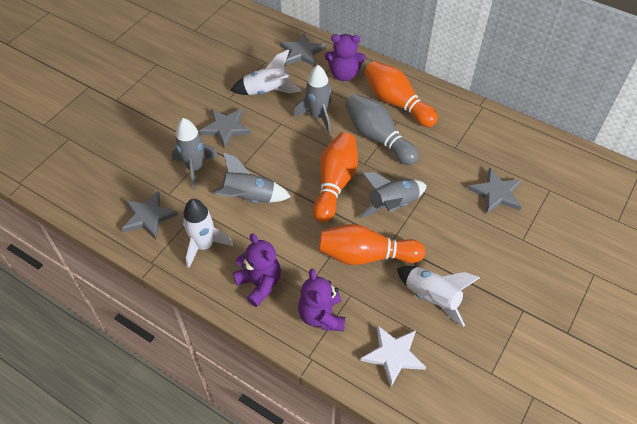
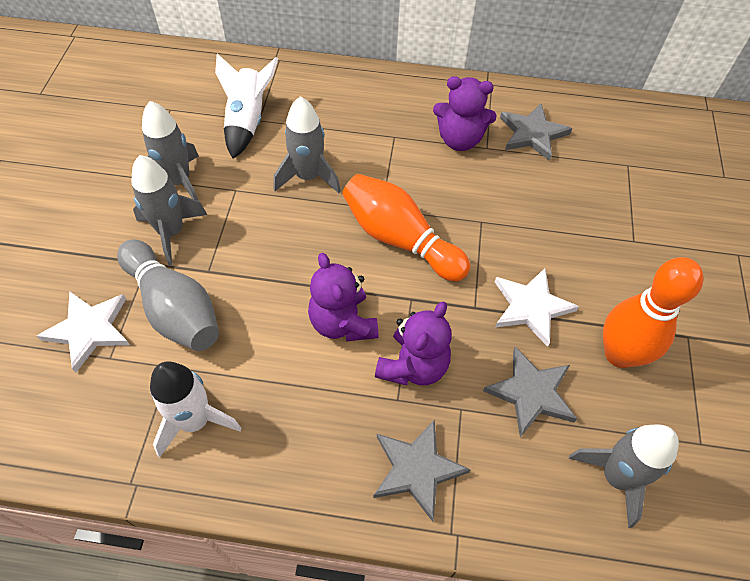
grey star: 4 -> 3
orange bowling pin: 3 -> 2
white rocket: 3 -> 2
white star: 1 -> 2

